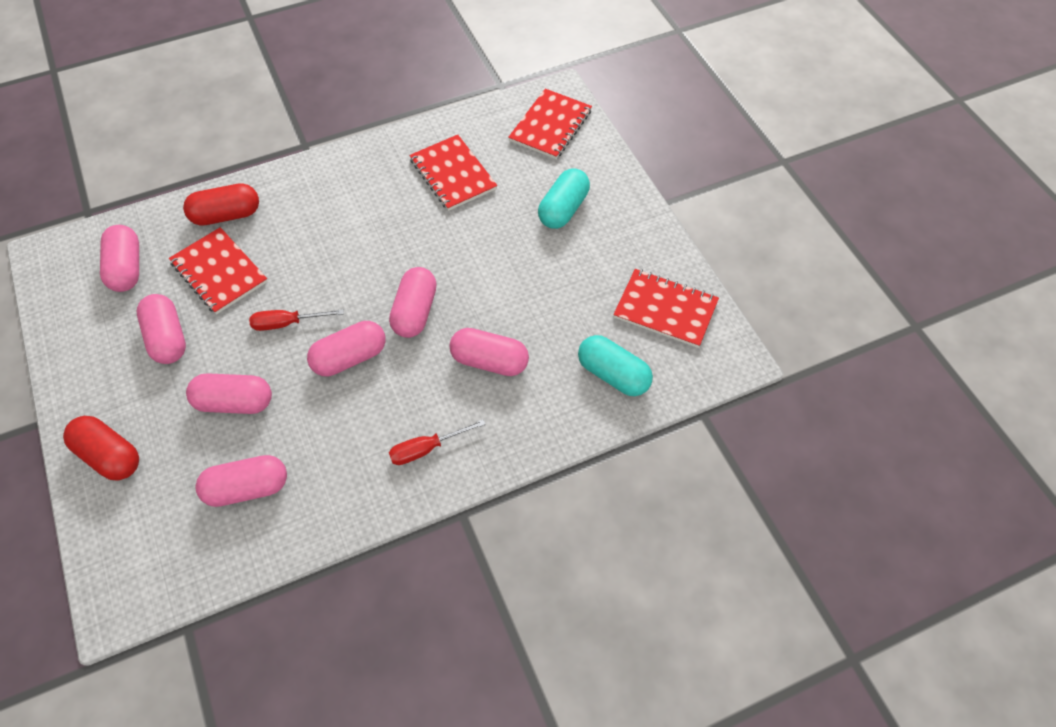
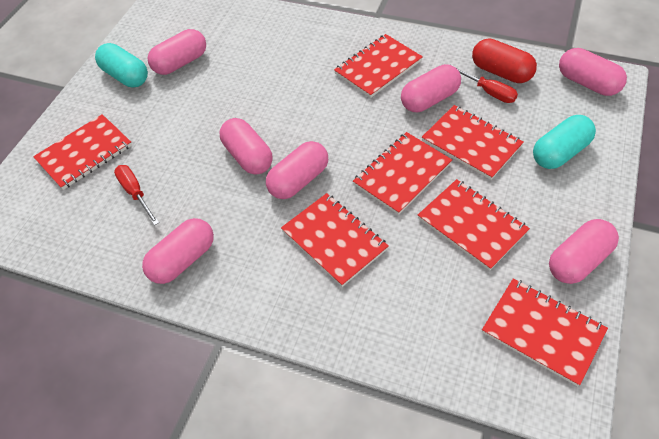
red capsule: 2 -> 1
red notebook: 4 -> 7

